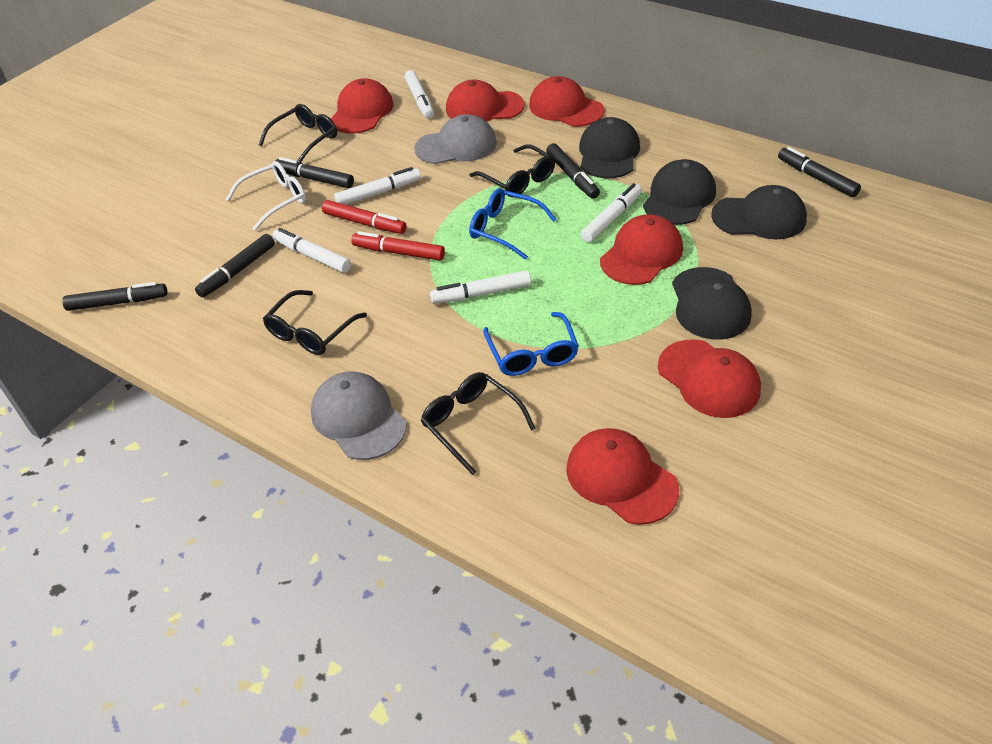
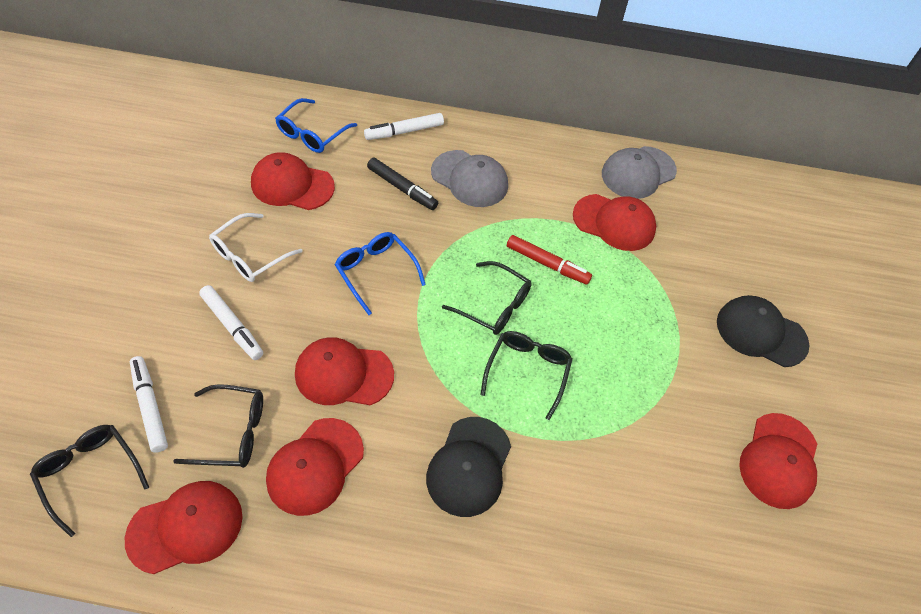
black cap: 4 -> 2
black marker: 5 -> 1
red marker: 2 -> 1
white marker: 5 -> 3

